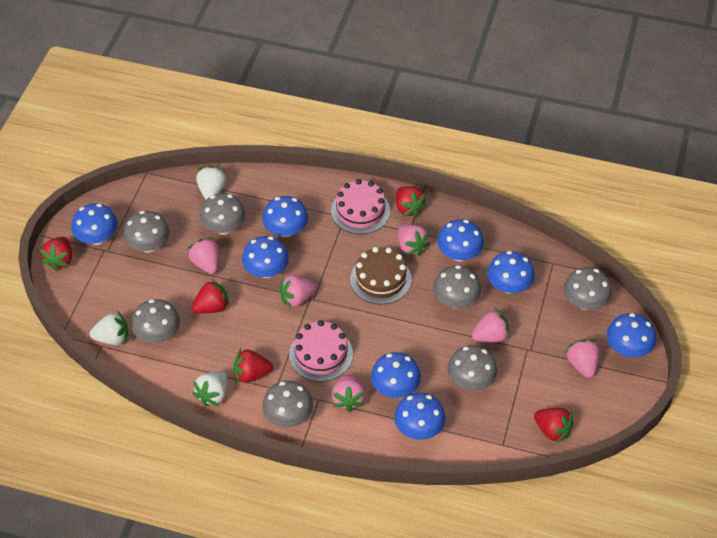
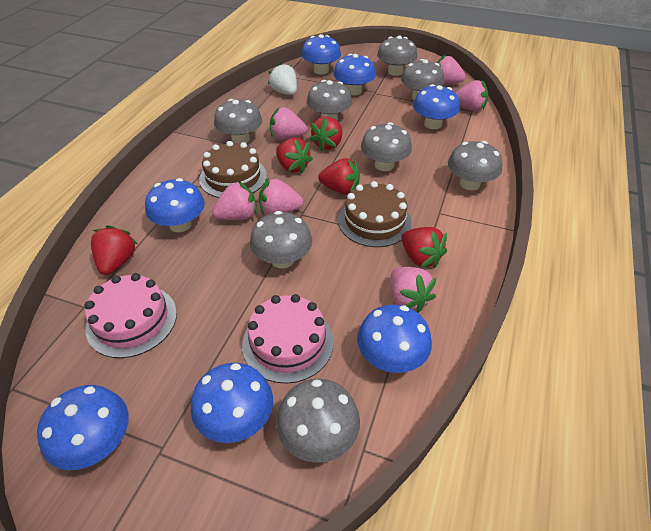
blue mushroom: 8 -> 7
brown cake: 1 -> 2
grey mushroom: 7 -> 8
white strawberry: 3 -> 1

